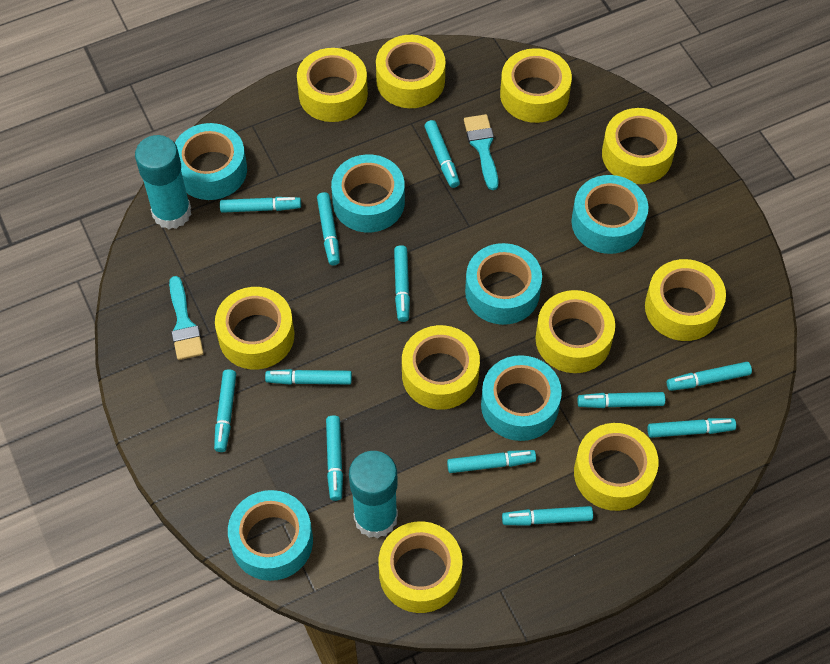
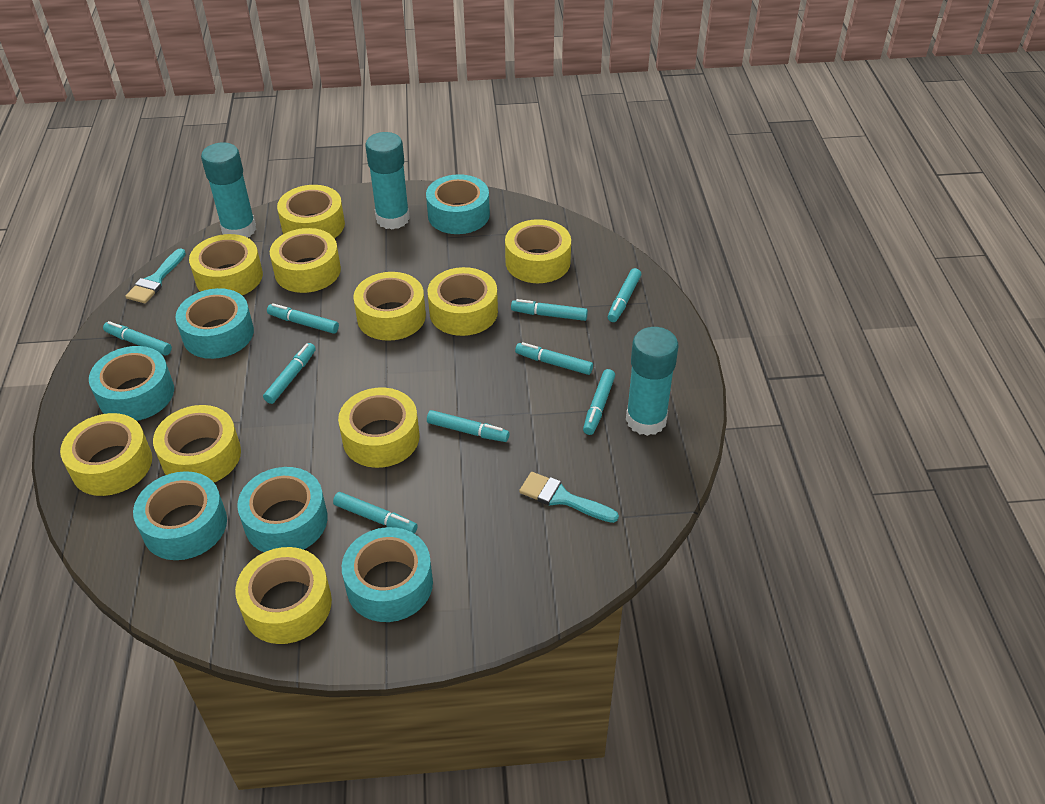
turquoise glue stick: 2 -> 3
turquoise marker: 12 -> 9

